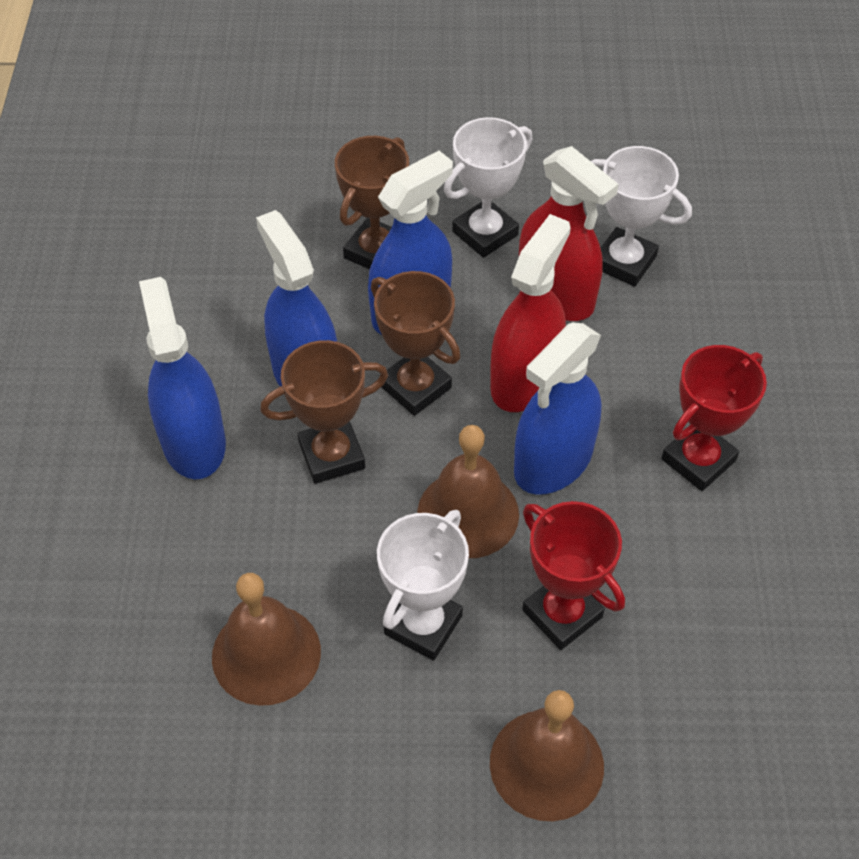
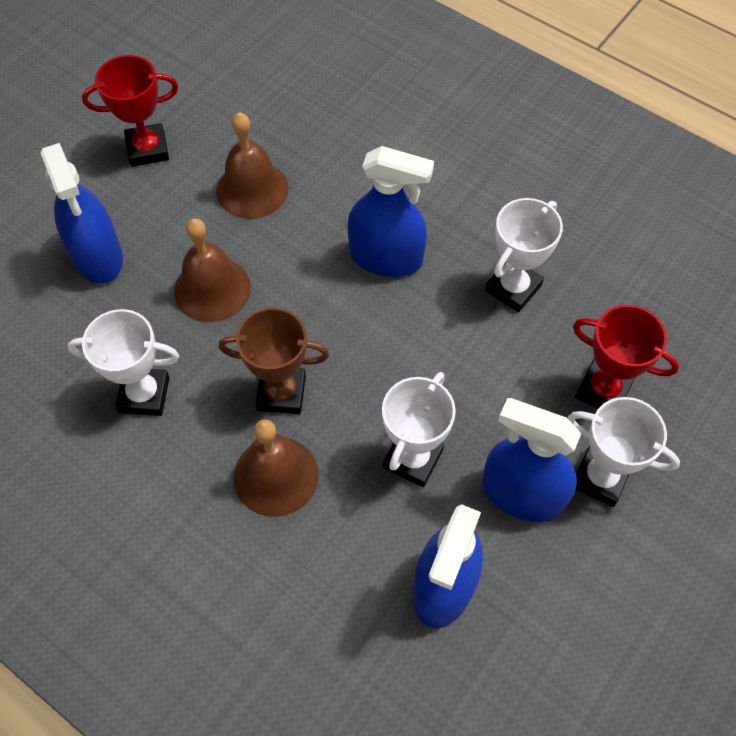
brown trophy: 3 -> 1
red spray bottle: 2 -> 0
white trophy: 3 -> 4

